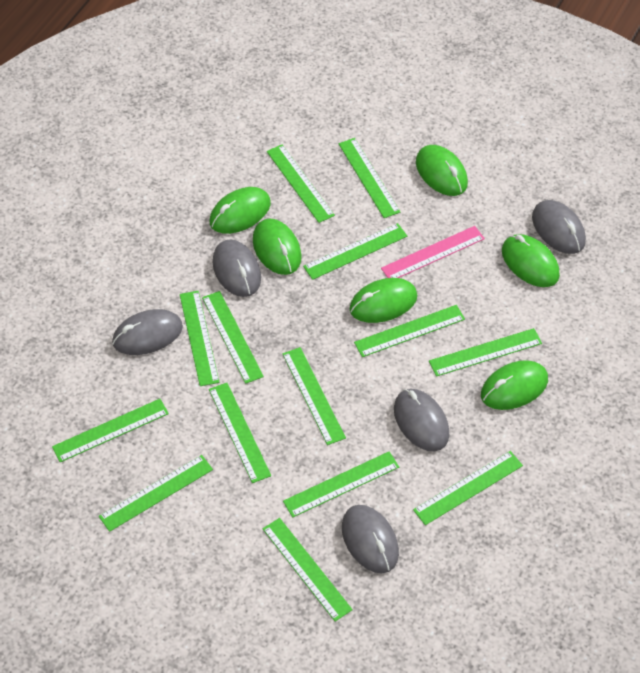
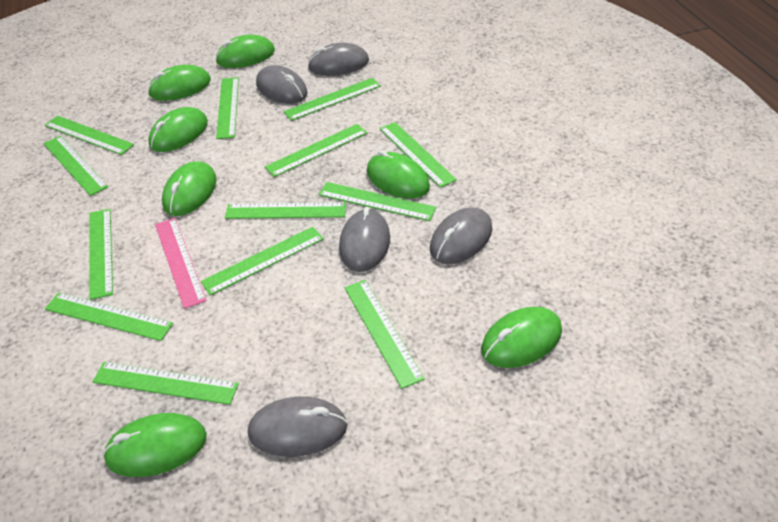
green mouse: 6 -> 7
green ruler: 14 -> 13

